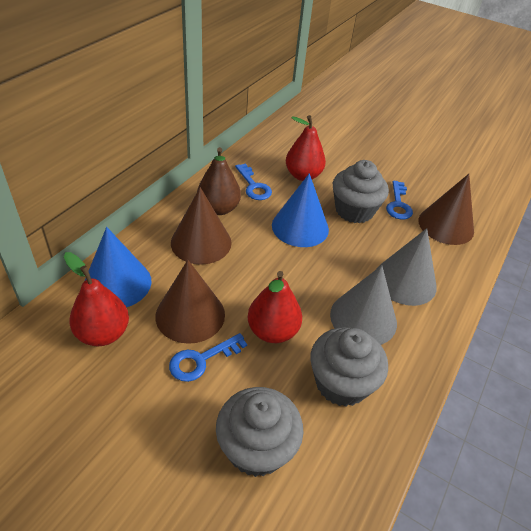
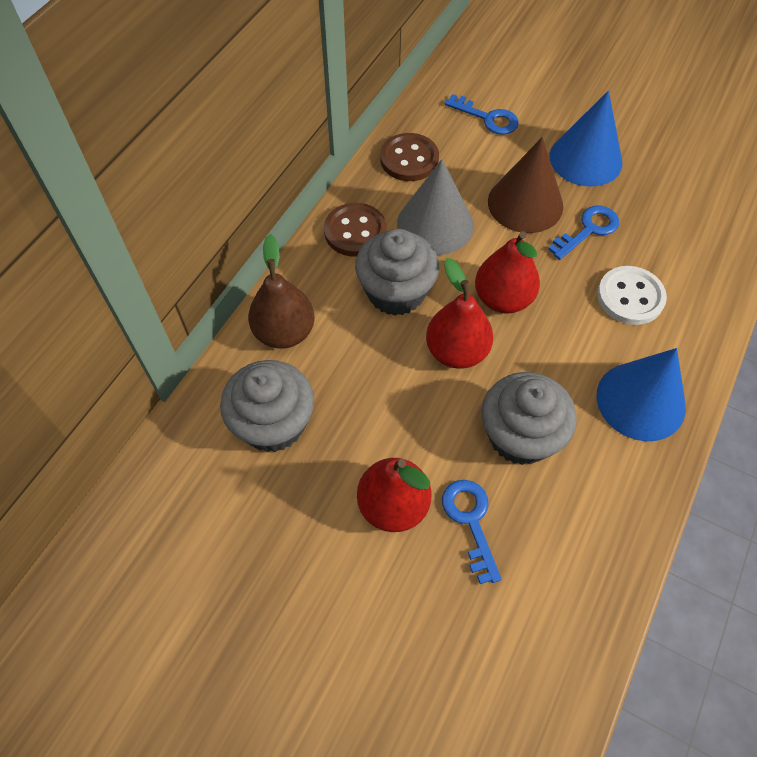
brown button: 0 -> 2
brown cone: 3 -> 1
grey cone: 2 -> 1
white button: 0 -> 1

